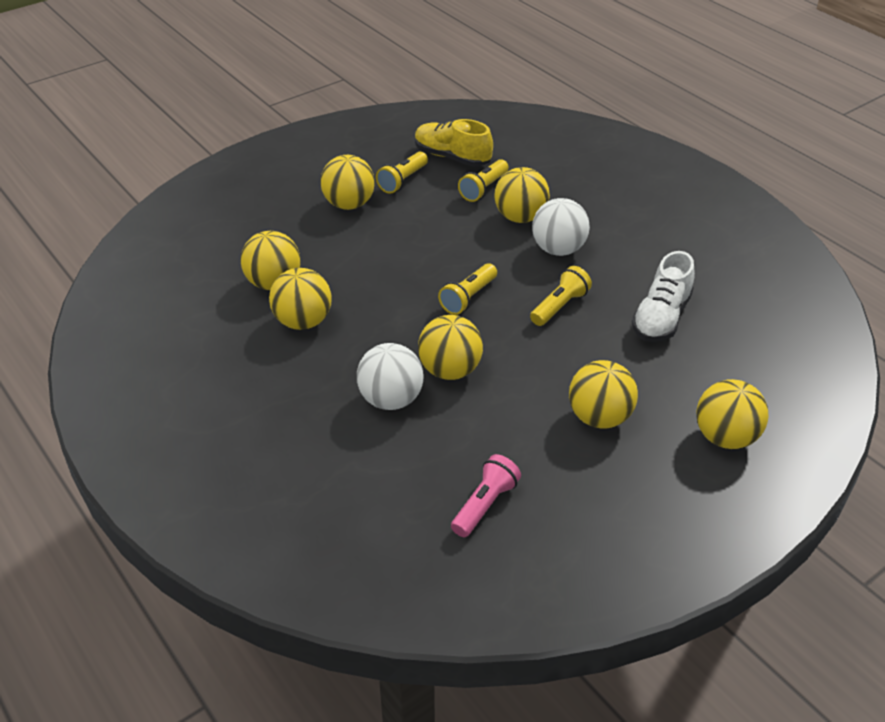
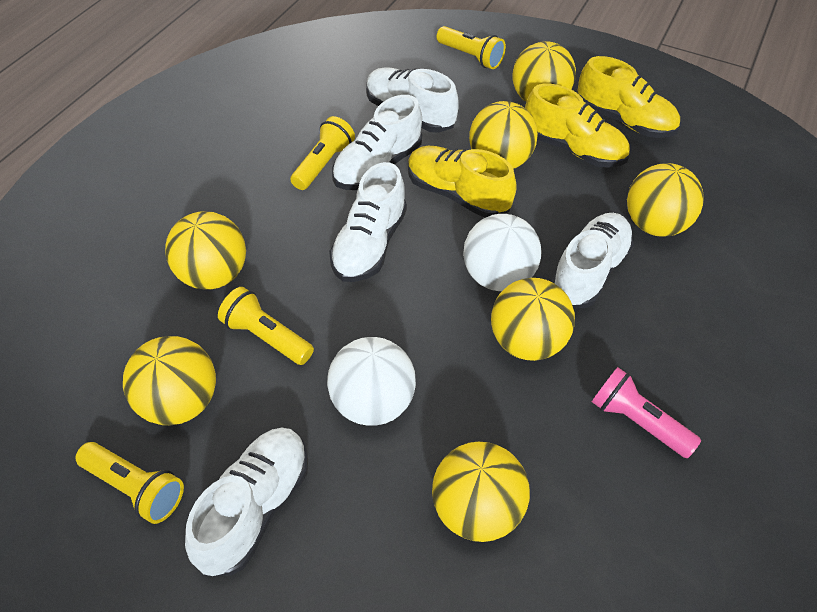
white shoe: 1 -> 5
yellow shoe: 1 -> 3

